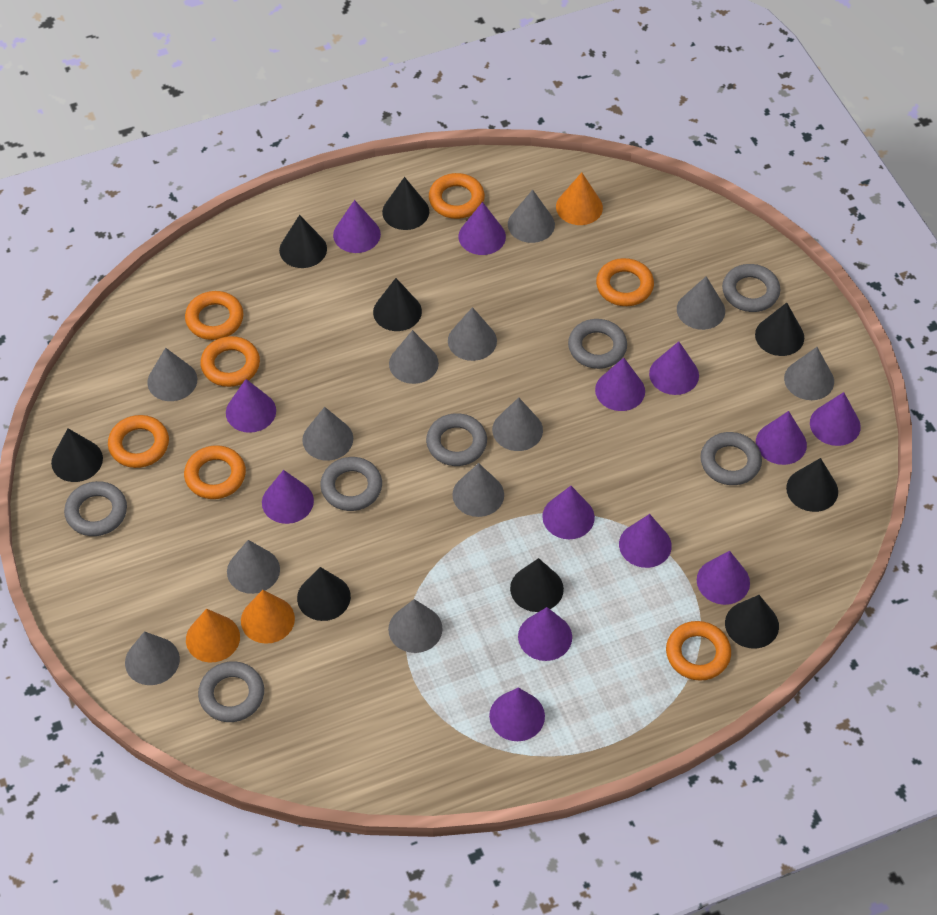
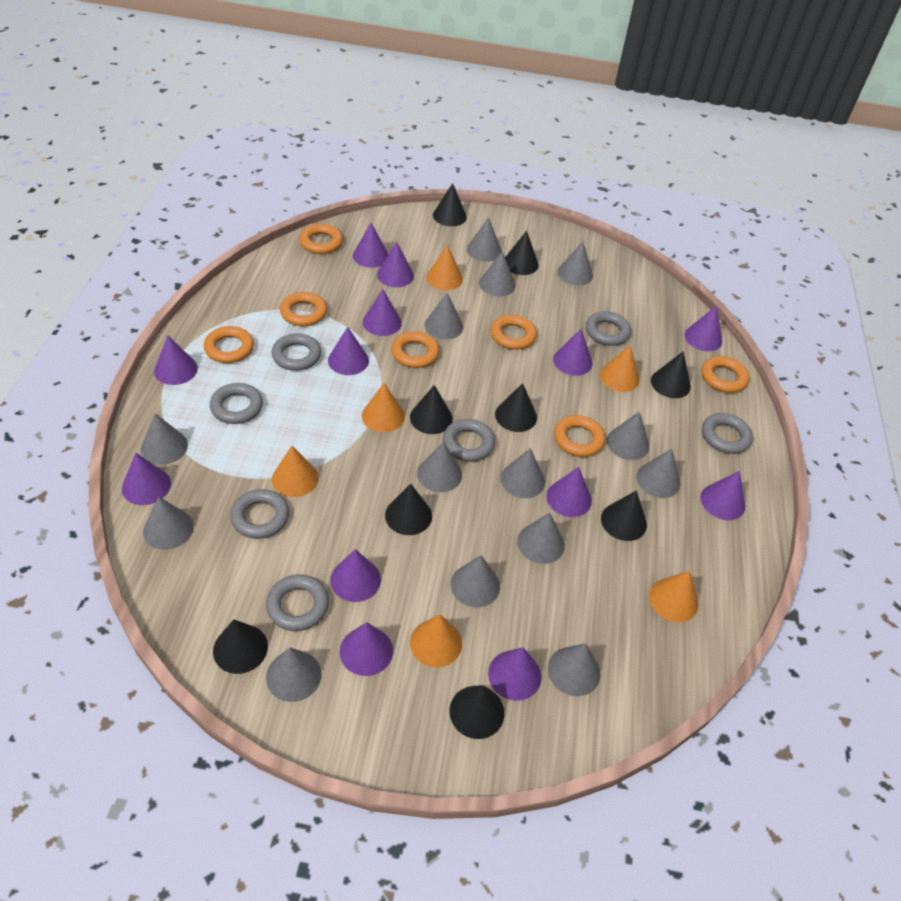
grey cone: 12 -> 14
orange cone: 3 -> 6

